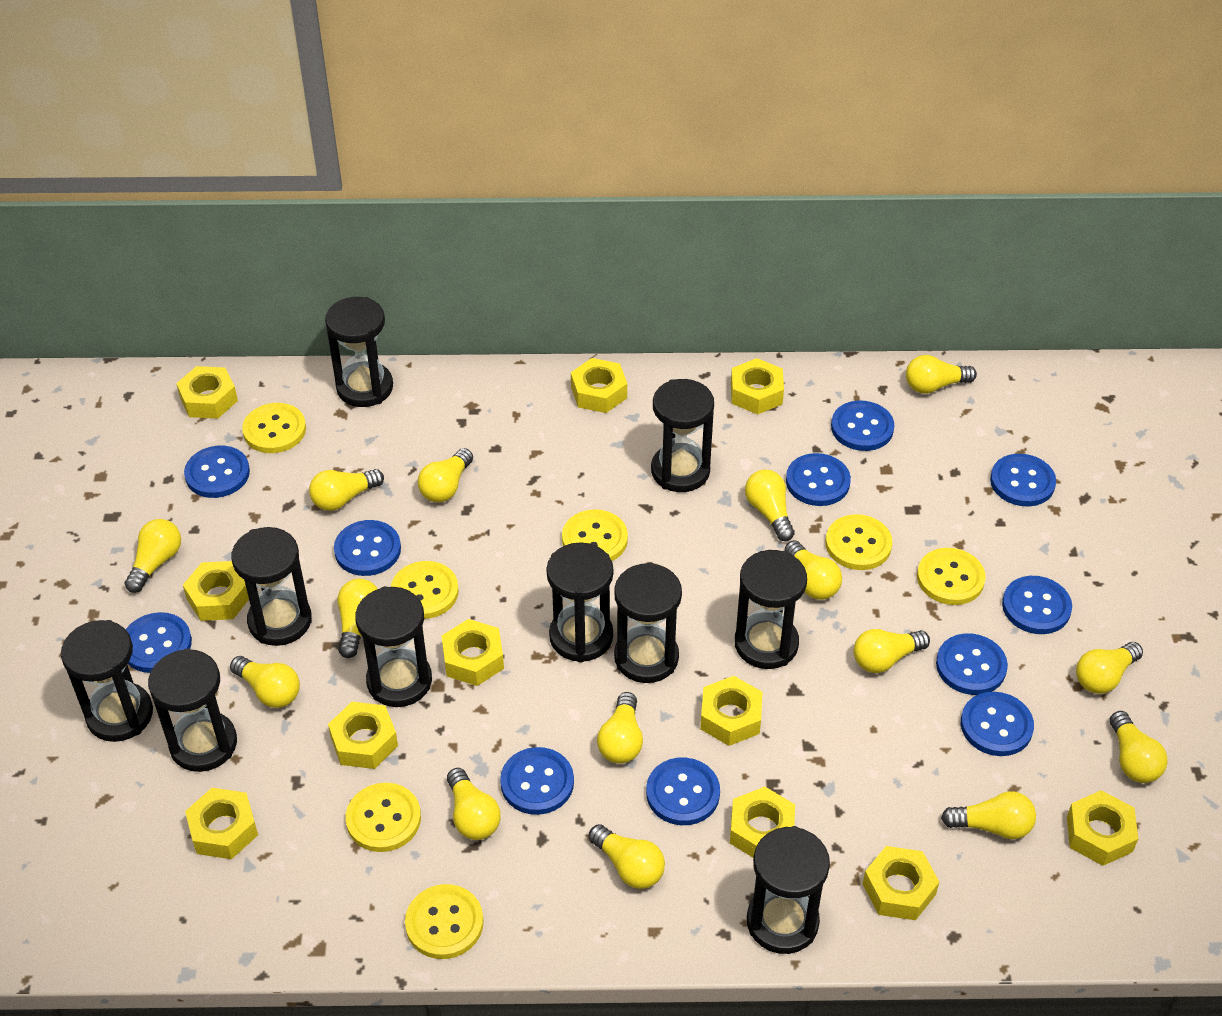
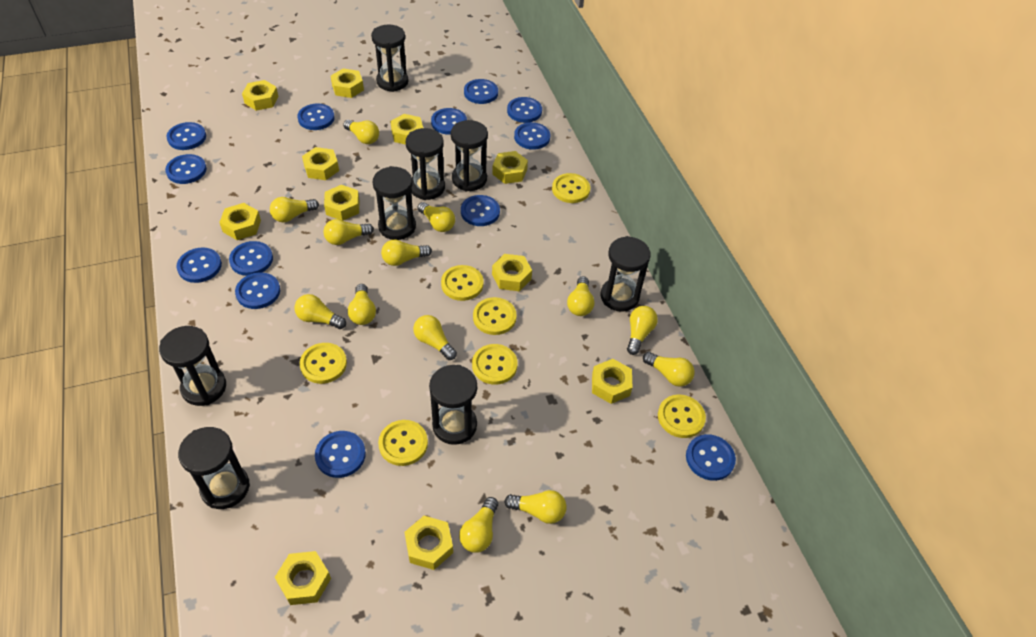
black hourglass: 10 -> 8
blue button: 11 -> 13
yellow light bulb: 15 -> 13

